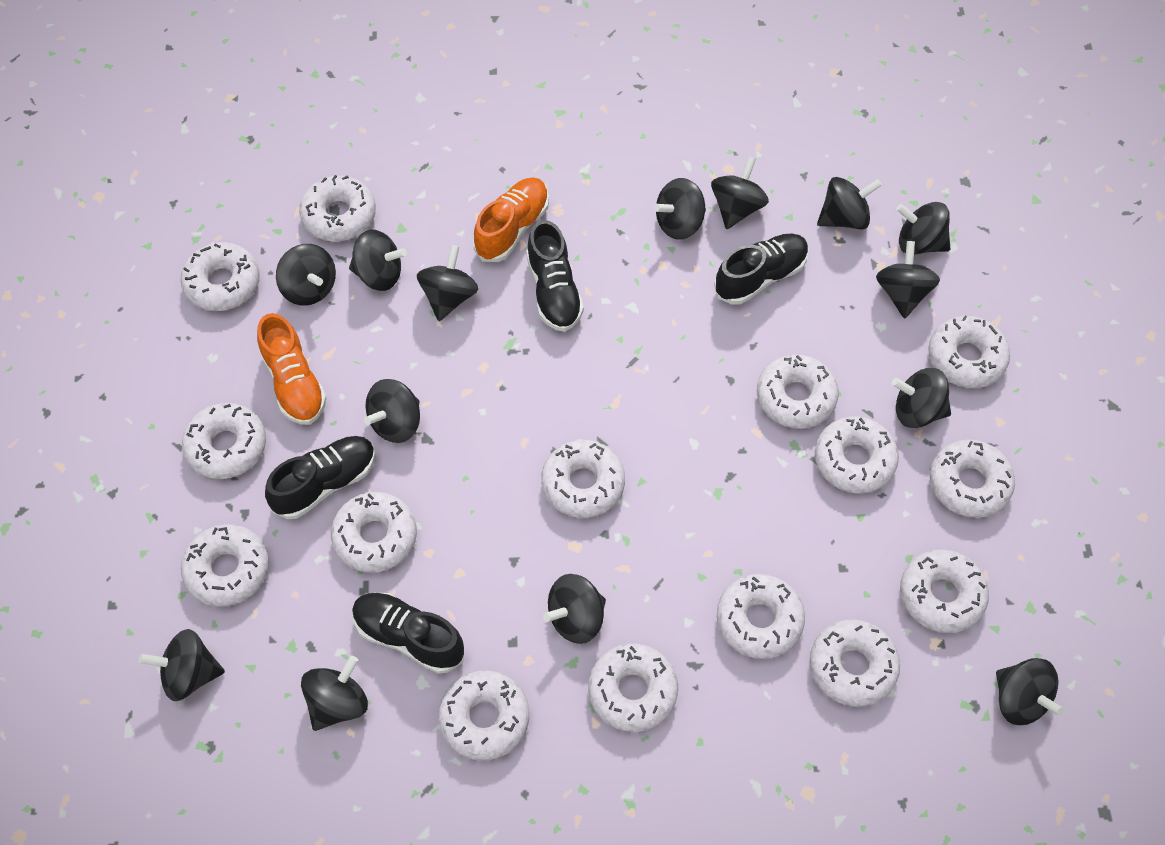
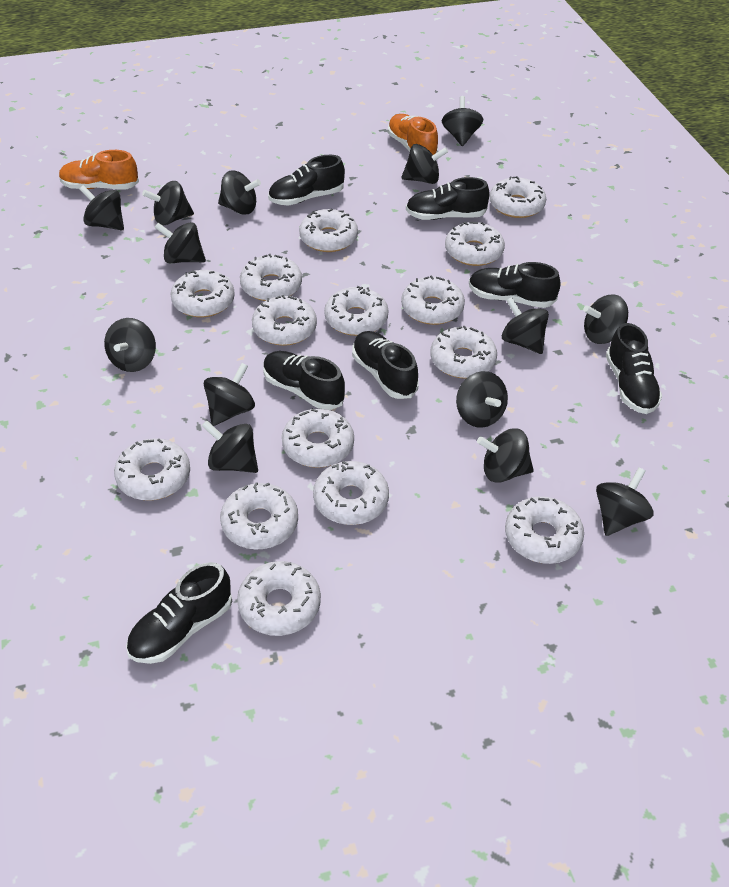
black shoe: 4 -> 7

